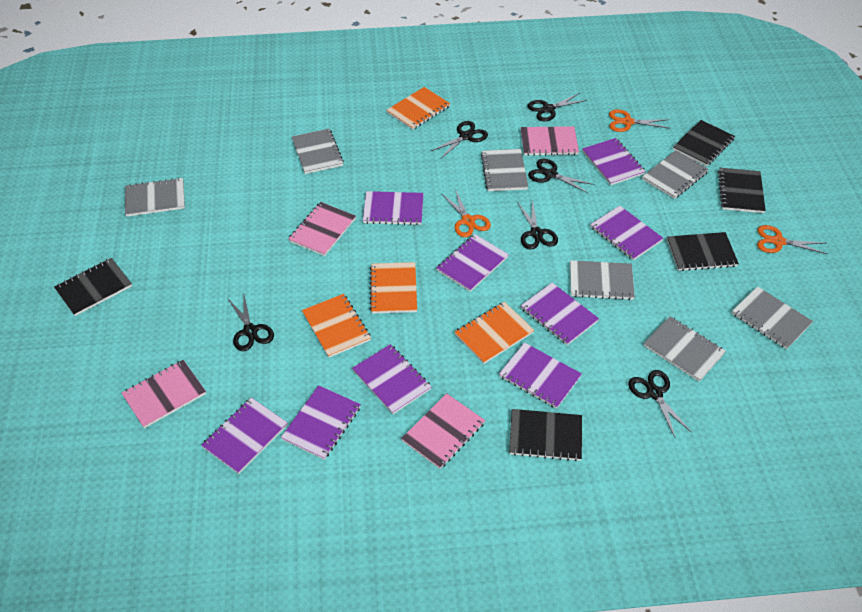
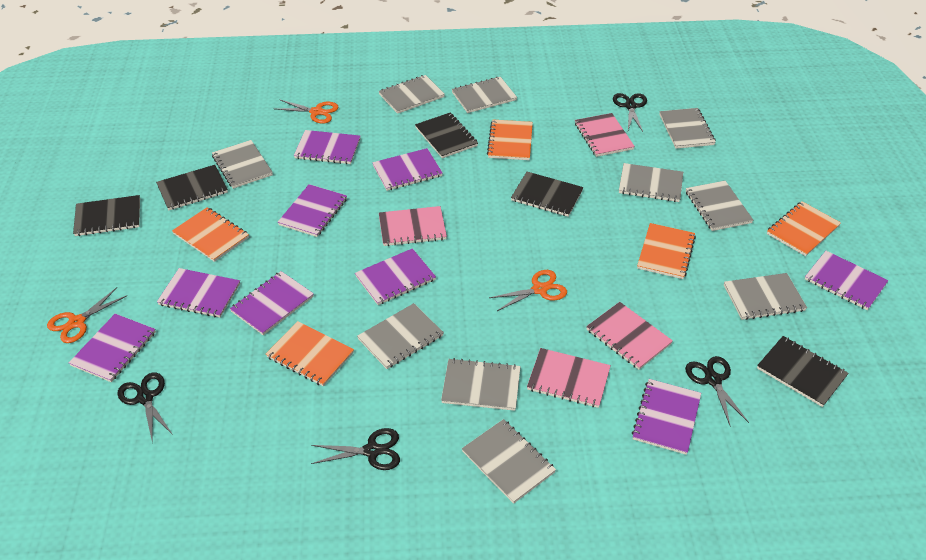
black scissors: 6 -> 4
grey notebook: 7 -> 10
orange notebook: 4 -> 5

